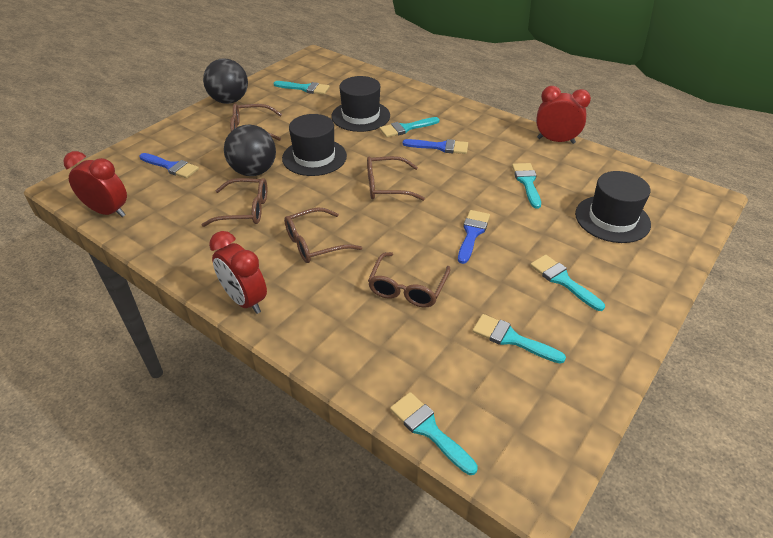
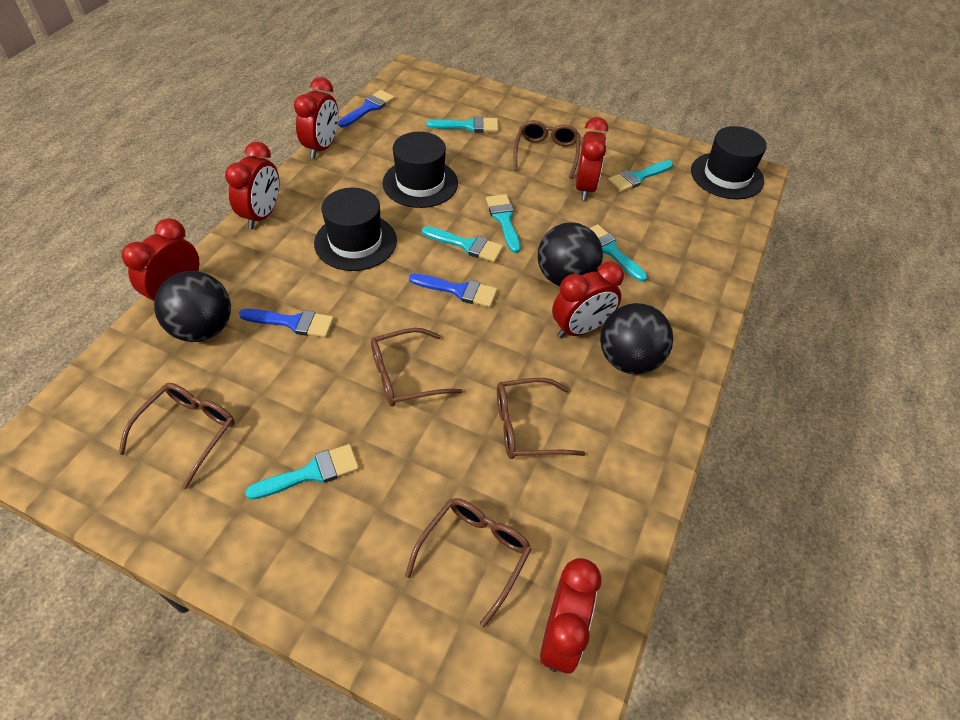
black ball: 2 -> 3
red clock: 3 -> 6

